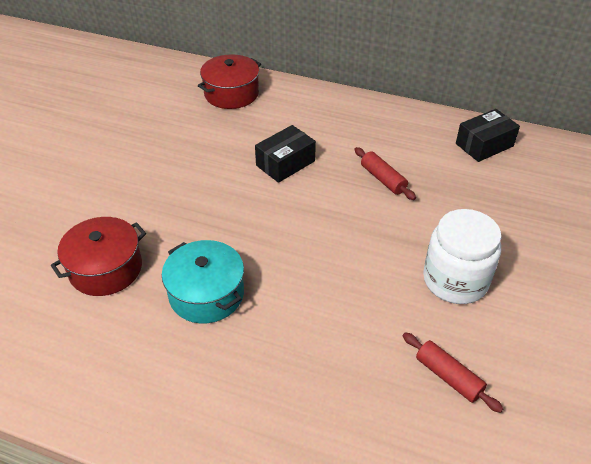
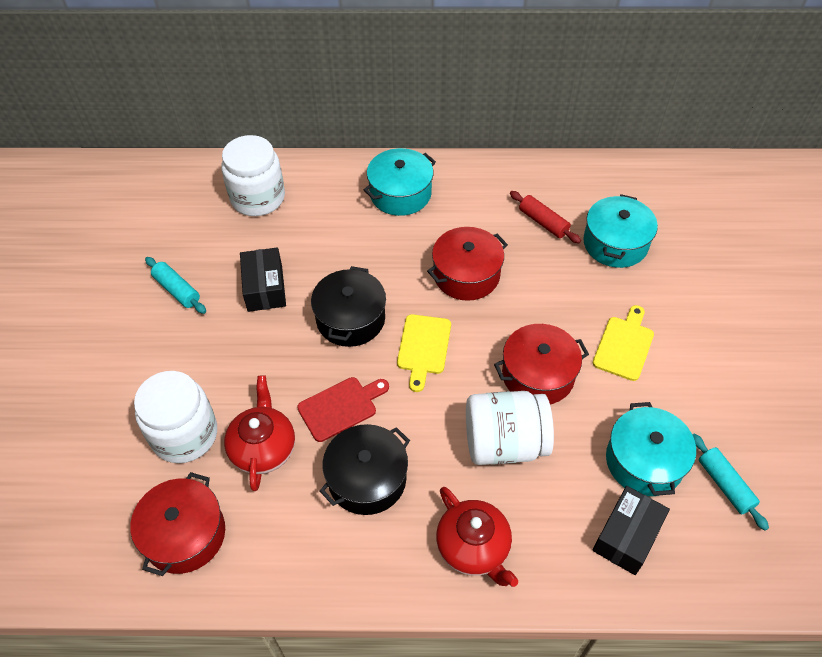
black pot: 0 -> 2
red cutting board: 0 -> 1
red pot: 2 -> 3
red rolling pin: 2 -> 1
red teapot: 0 -> 2
turquoise pot: 1 -> 3
turquoise rolling pin: 0 -> 2
white jar: 1 -> 3
yellow cutting board: 0 -> 2

